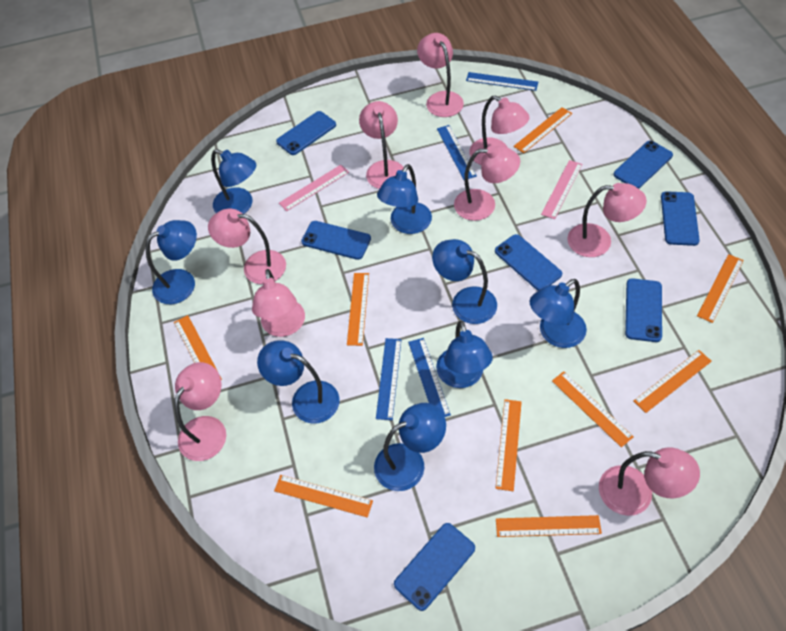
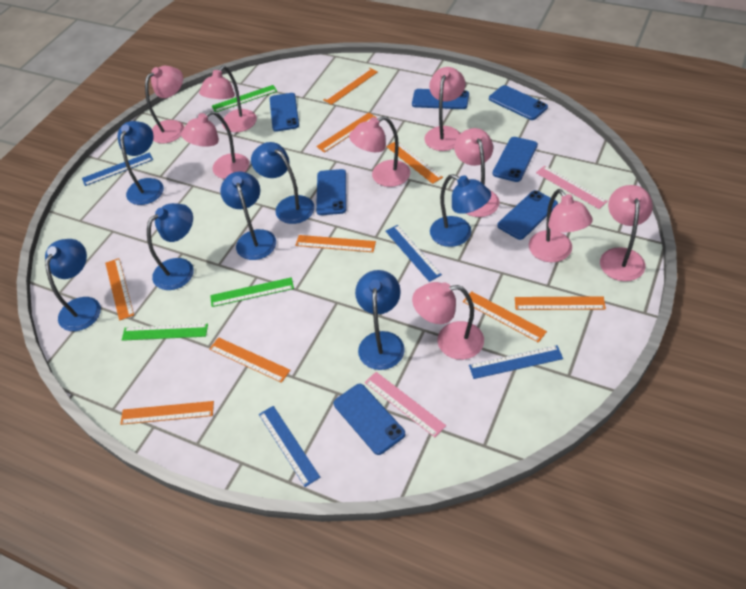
blue lamp: 8 -> 7
green ruler: 0 -> 3

